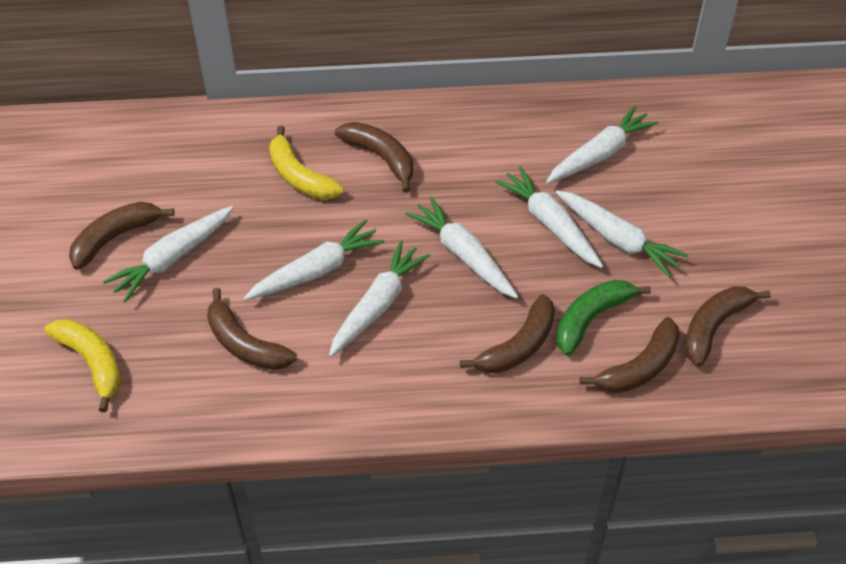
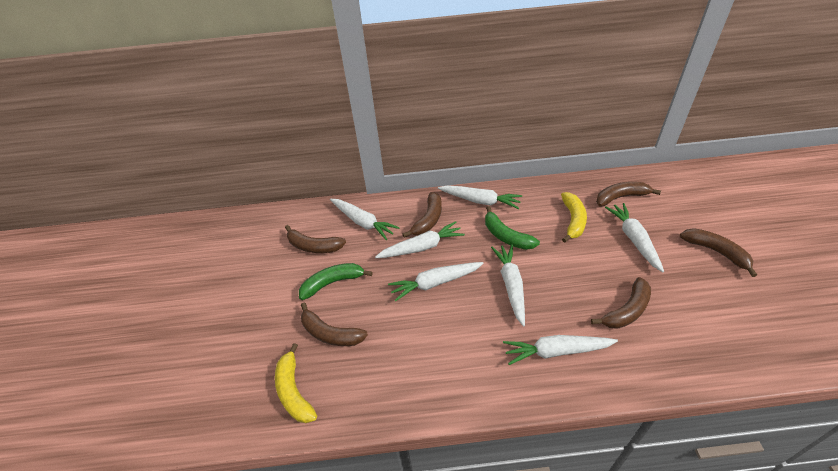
green banana: 1 -> 2

